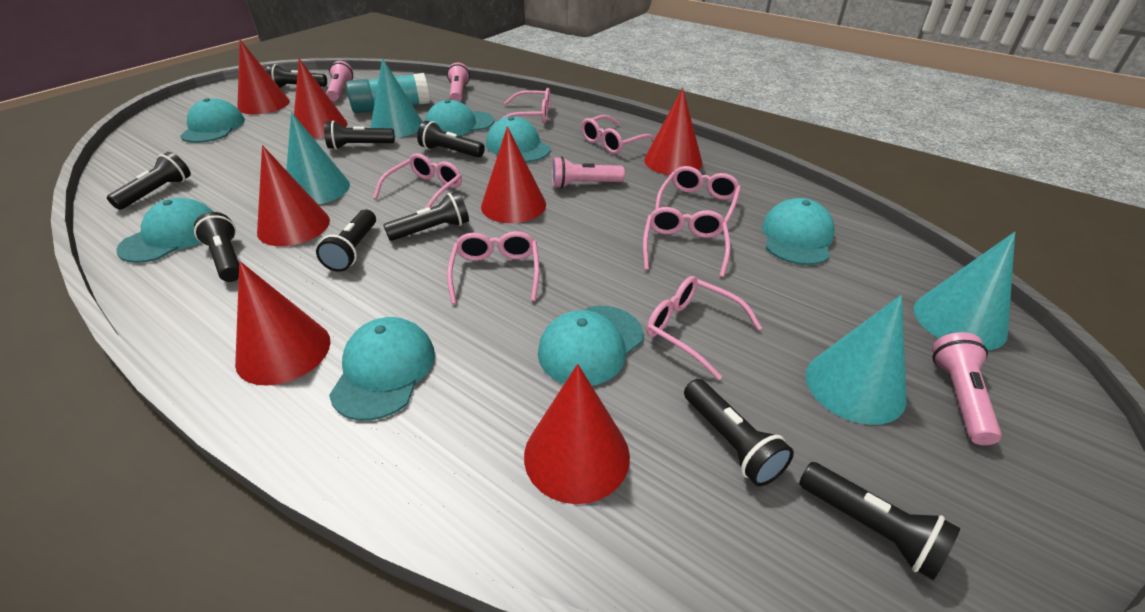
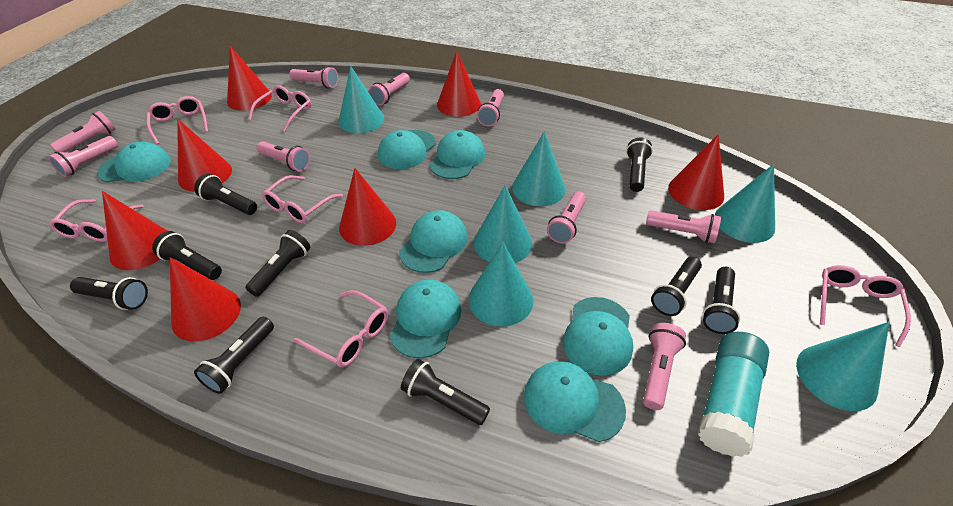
pink flashlight: 4 -> 9
pink glasses: 7 -> 6
turquoise cone: 4 -> 6

